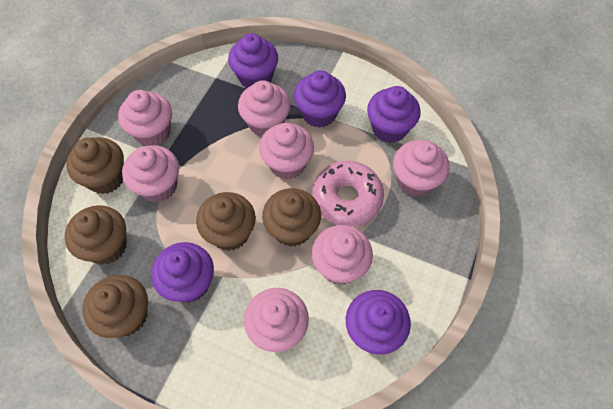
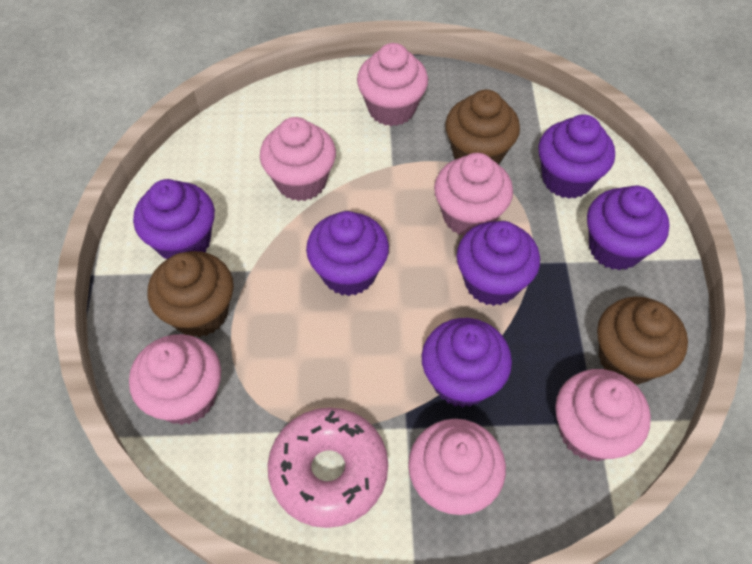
brown cupcake: 5 -> 3
pink cupcake: 7 -> 6
purple cupcake: 5 -> 6

